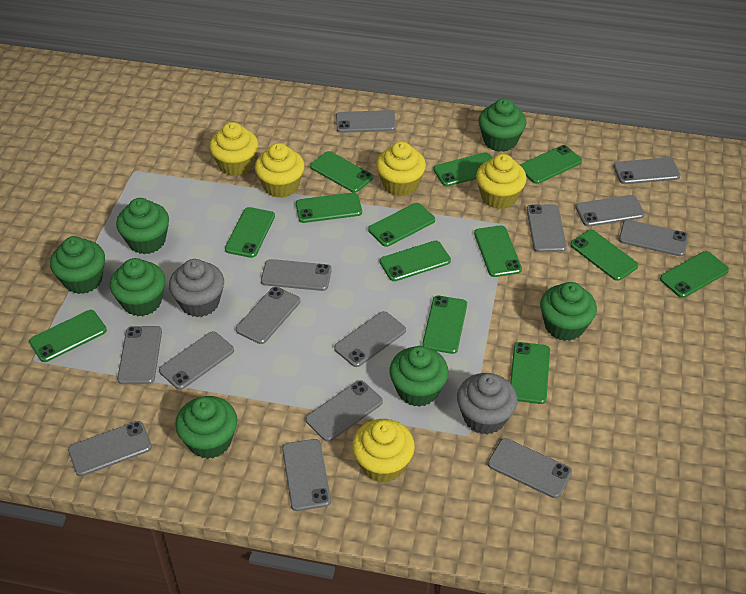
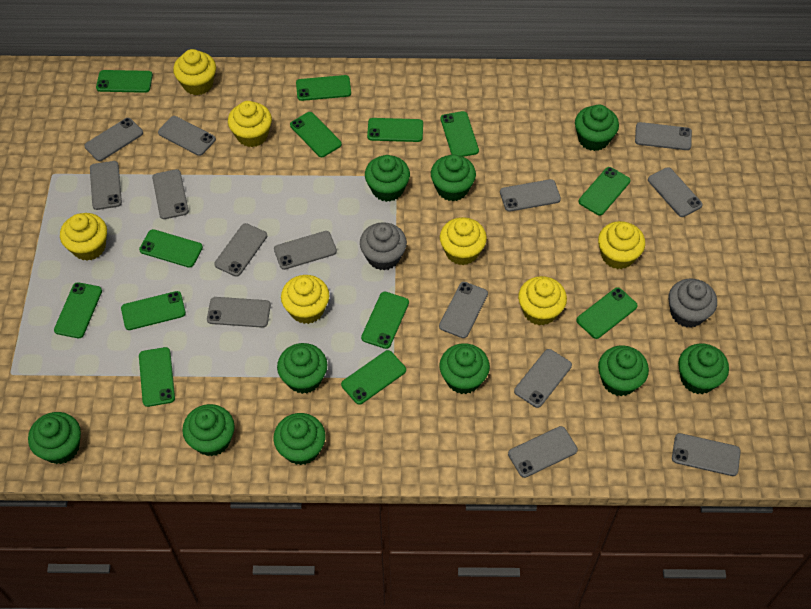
green cupcake: 7 -> 10
yellow cupcake: 5 -> 7

